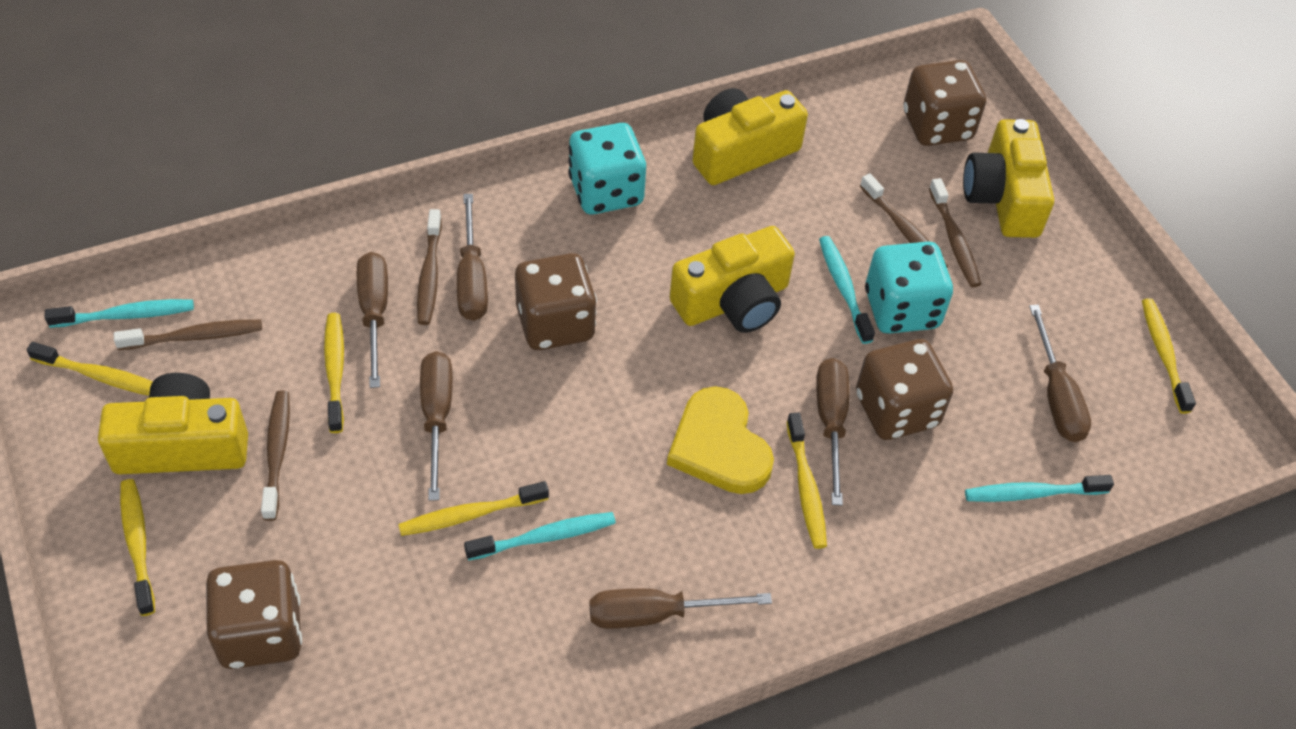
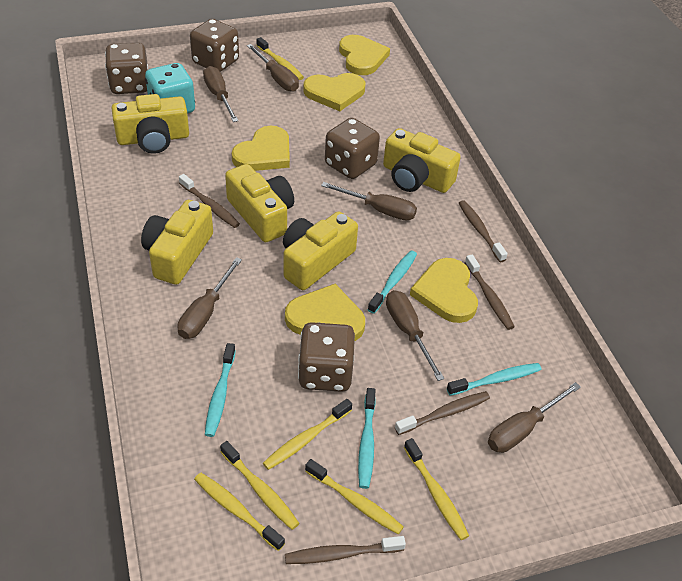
turquoise dice: 2 -> 1
yellow camera: 4 -> 5
yellow heart: 1 -> 5

